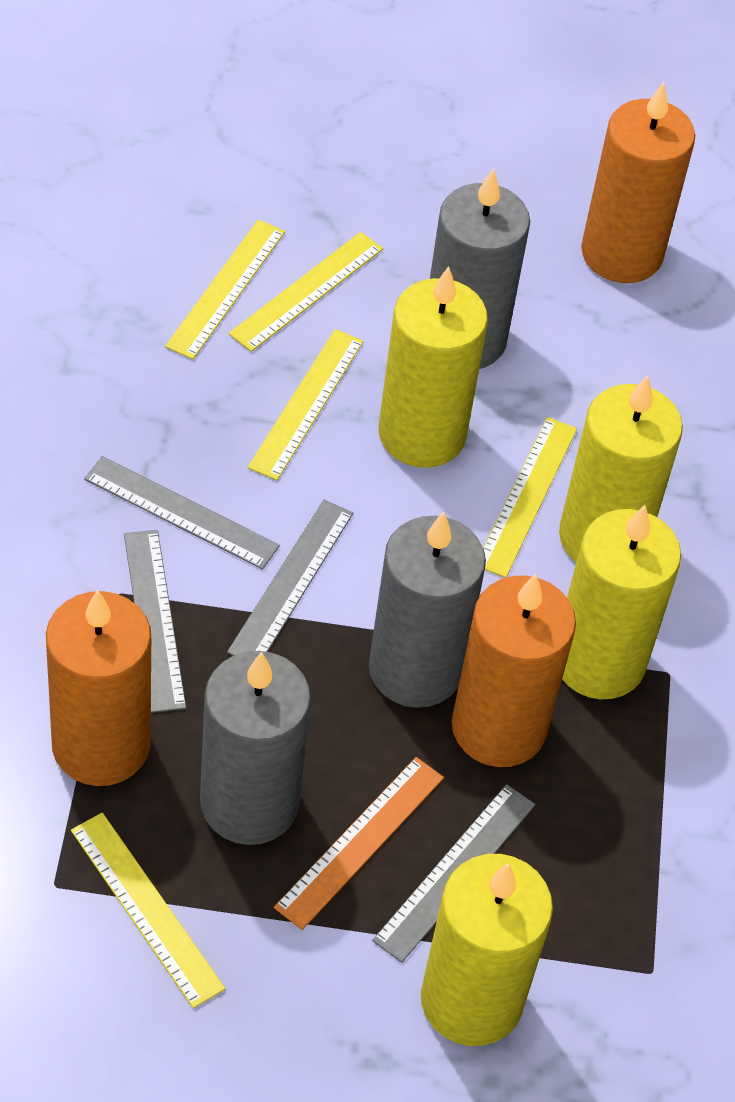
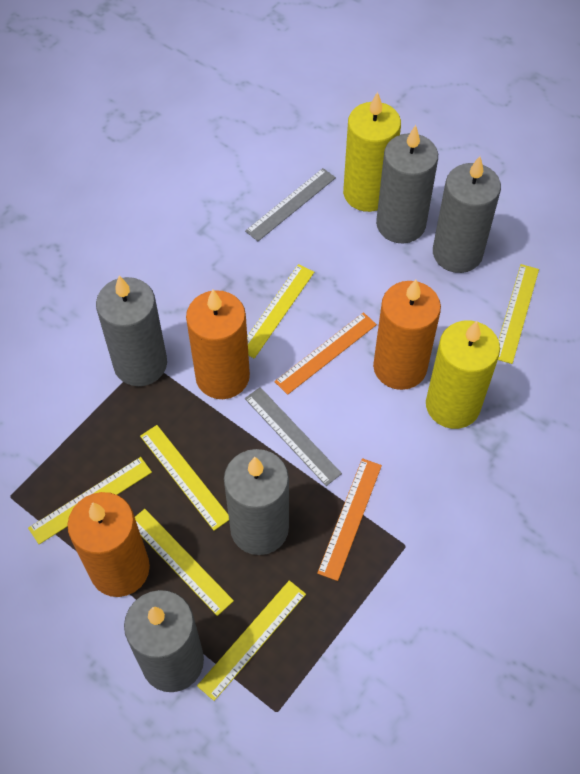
grey candle: 3 -> 5
grey ruler: 4 -> 2
orange ruler: 1 -> 2
yellow candle: 4 -> 2
yellow ruler: 5 -> 6

